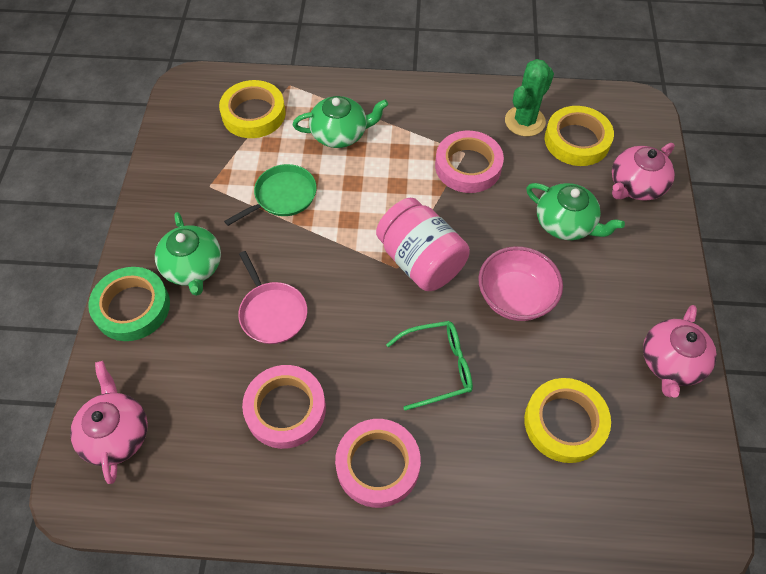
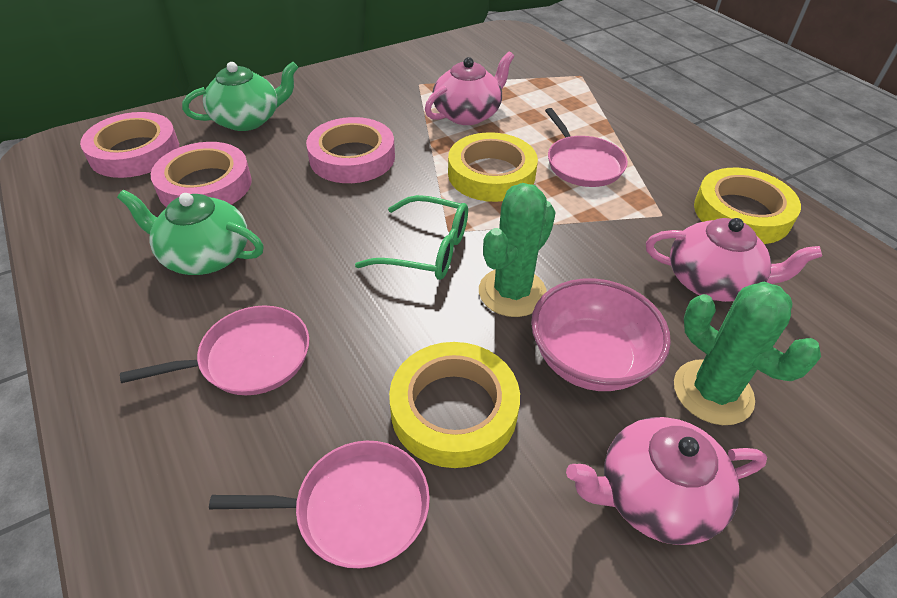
green cactus: 1 -> 2
green pan: 1 -> 0
green tape: 1 -> 0
green teapot: 3 -> 2
pink jar: 1 -> 0
pink pan: 1 -> 3

